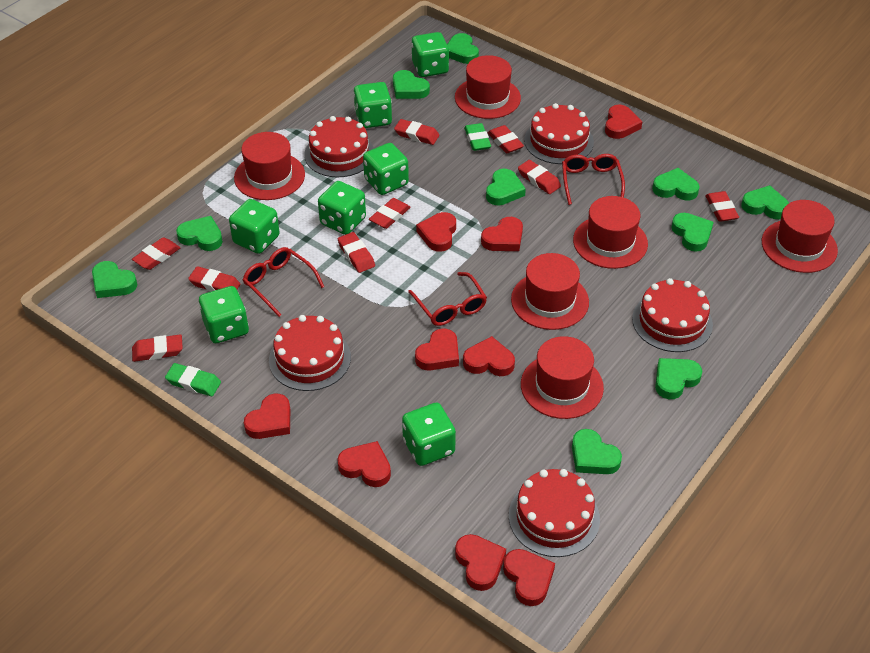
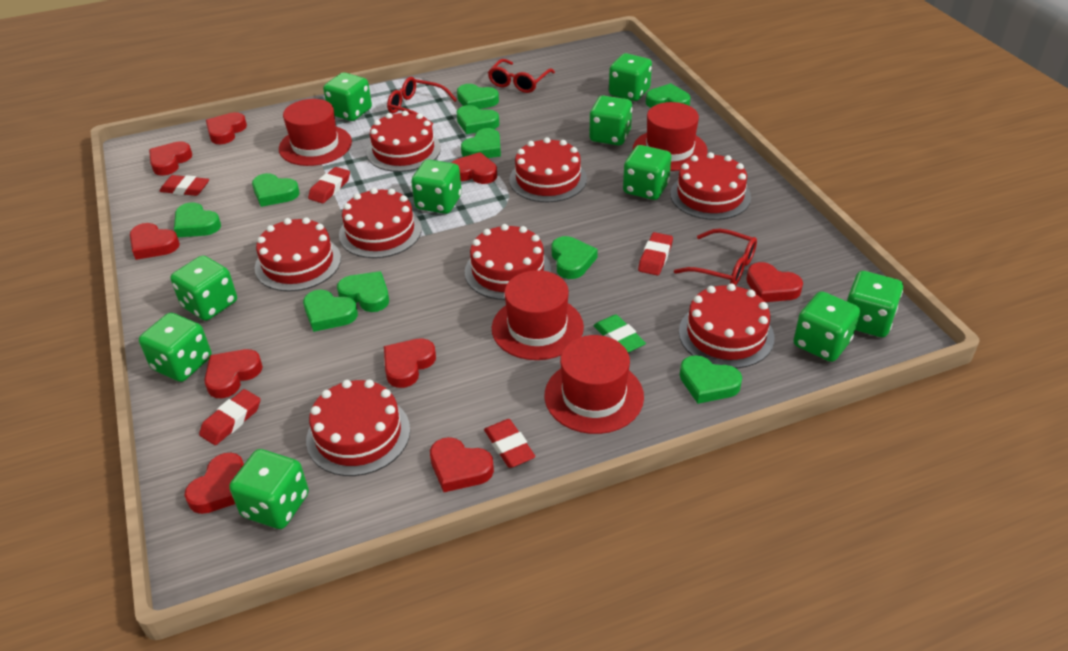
green dice: 7 -> 10
green eraser: 2 -> 1
red cake: 5 -> 8
red eraser: 9 -> 5
red hat: 6 -> 4

